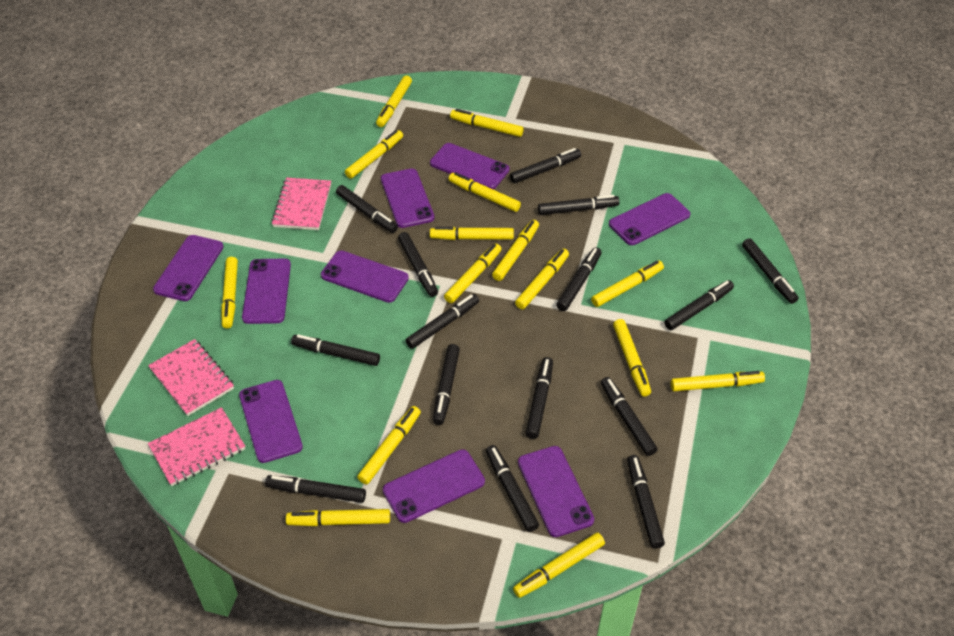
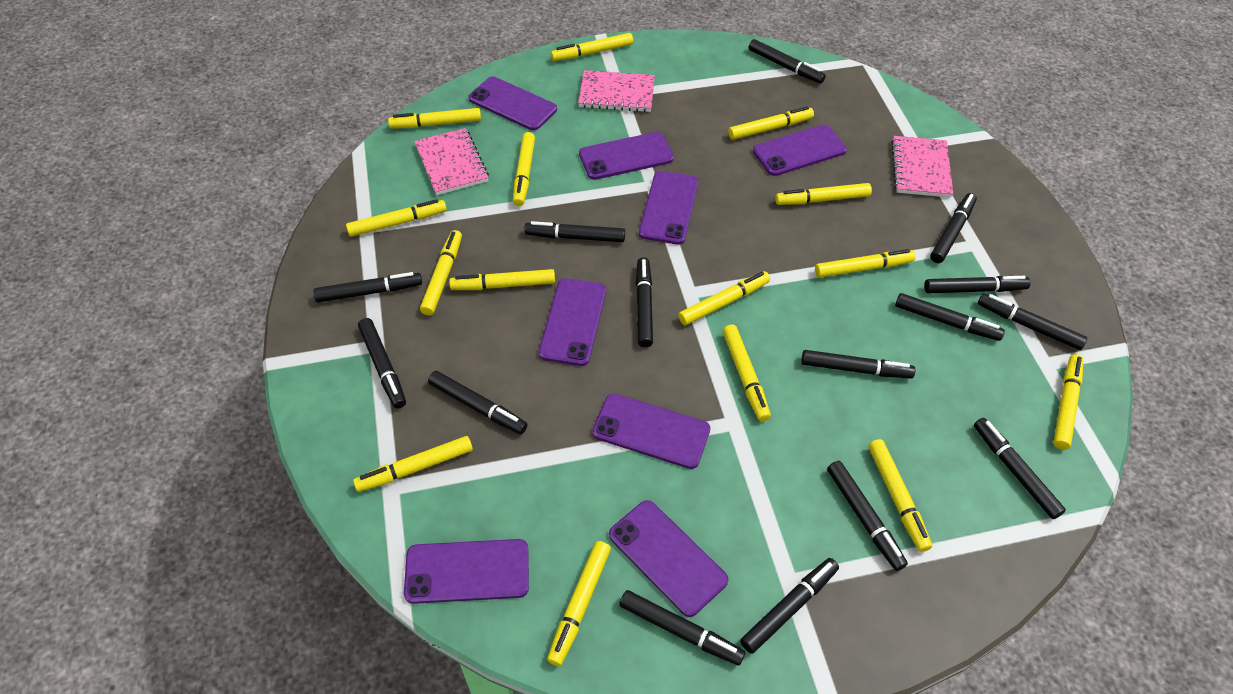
purple phone: 9 -> 8

